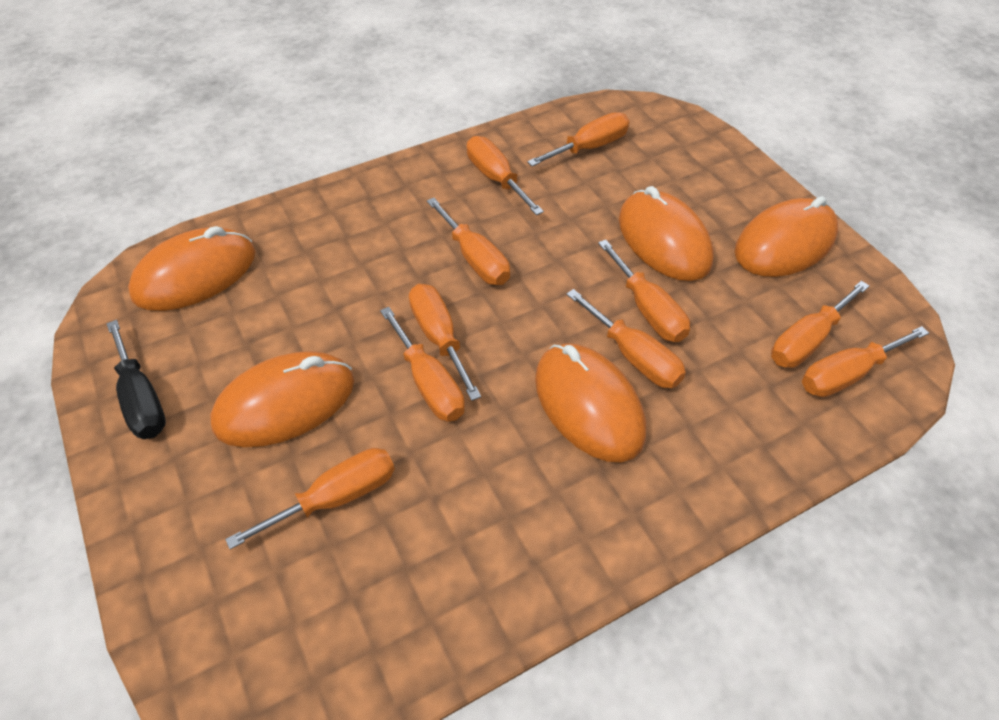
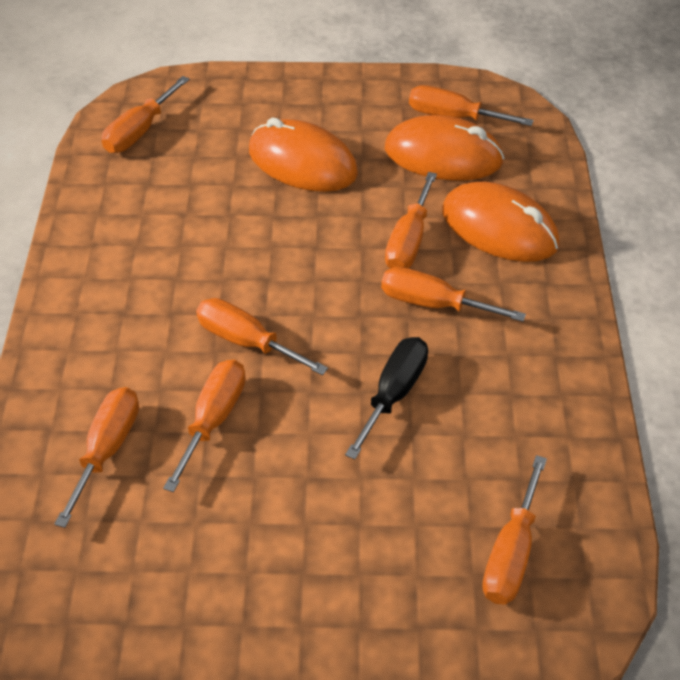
orange mouse: 5 -> 3
orange screwdriver: 10 -> 8

